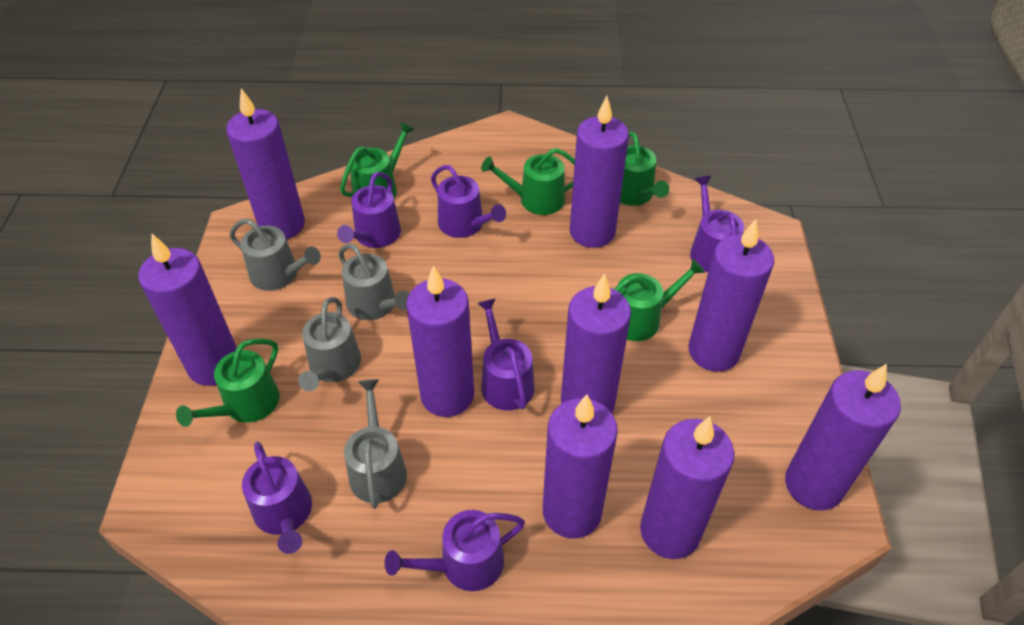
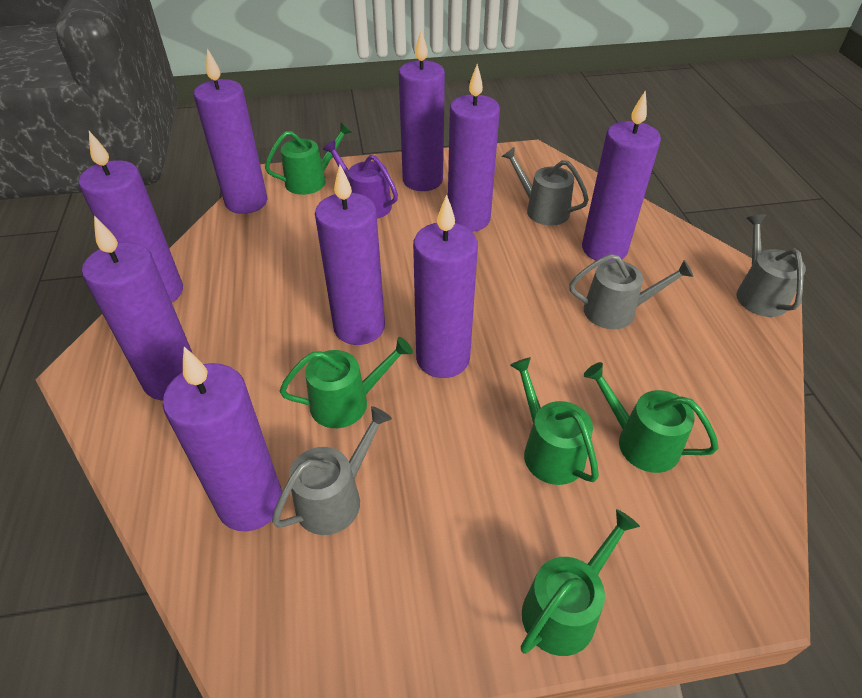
purple watering can: 6 -> 1

